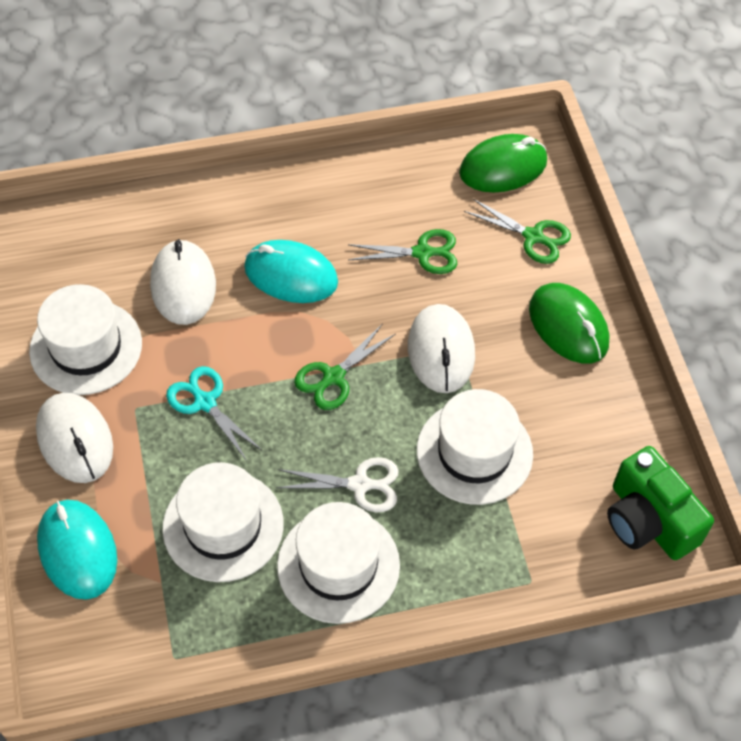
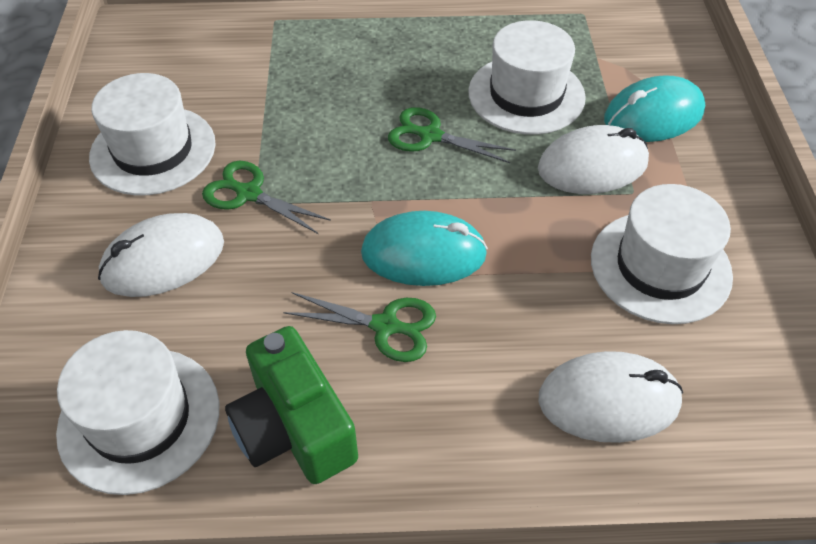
green mouse: 2 -> 0
turquoise scissors: 1 -> 0
white scissors: 1 -> 0

